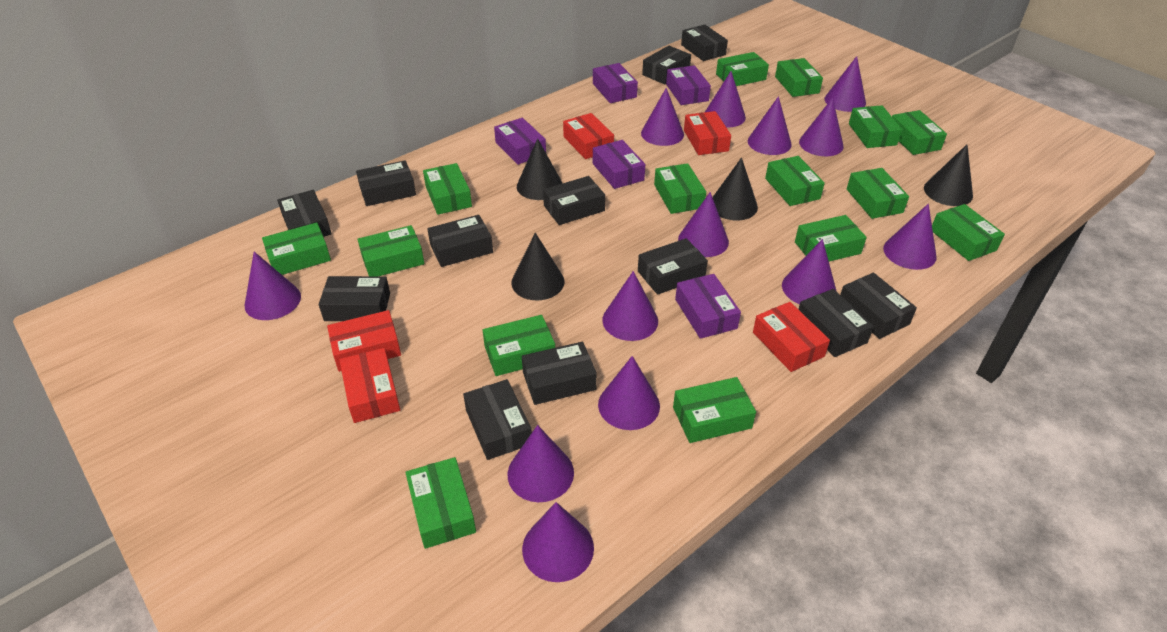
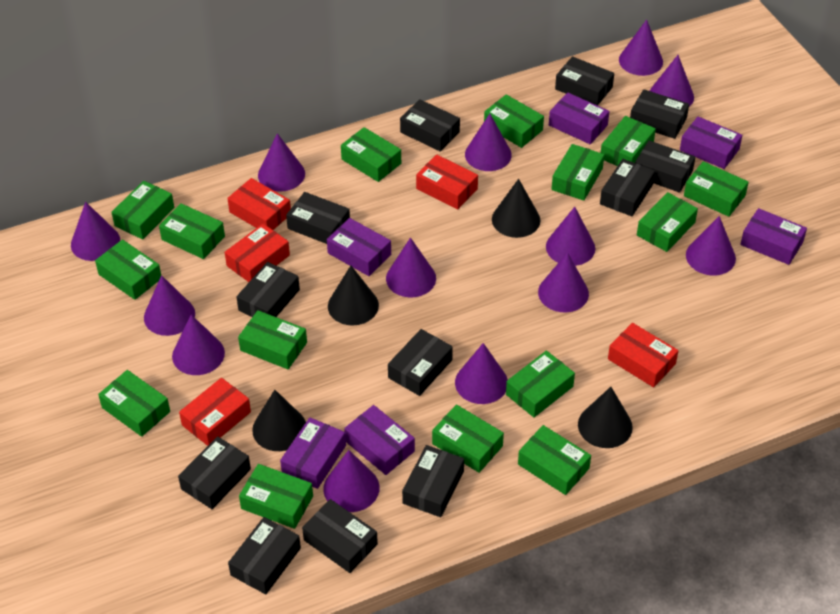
purple box: 5 -> 6

